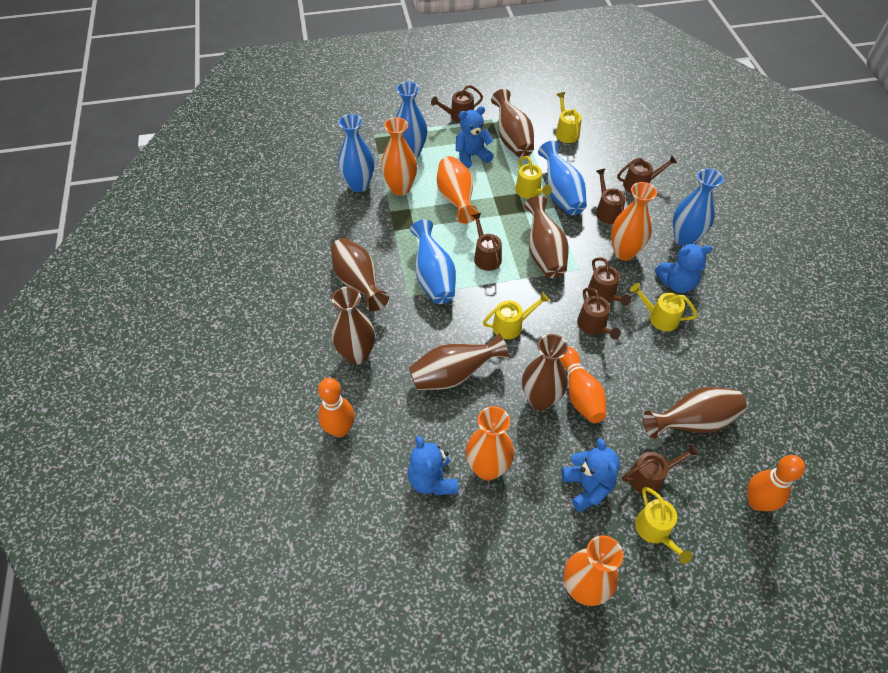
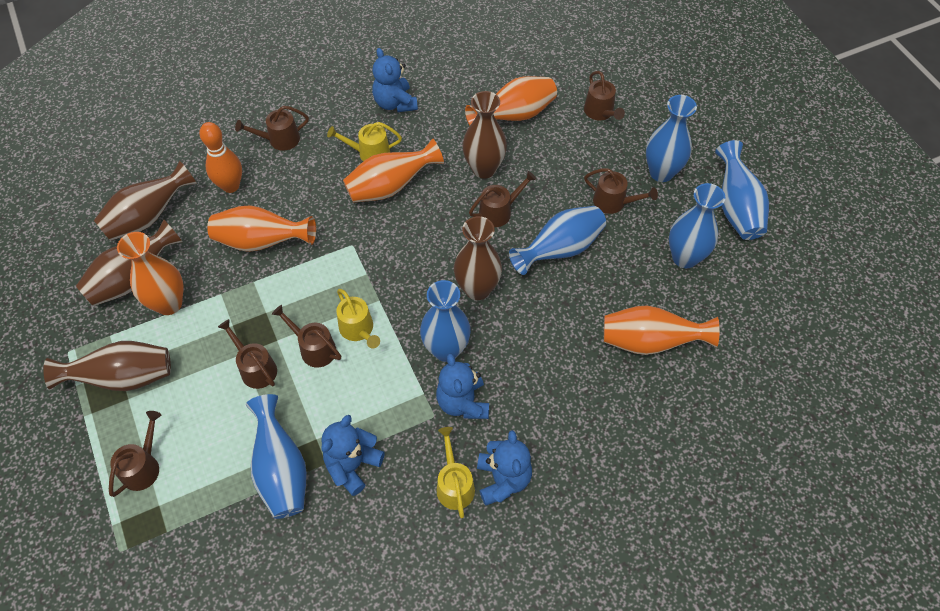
blue vase: 5 -> 6
brown vase: 7 -> 5
orange bowling pin: 3 -> 1
yellow watering can: 5 -> 3

